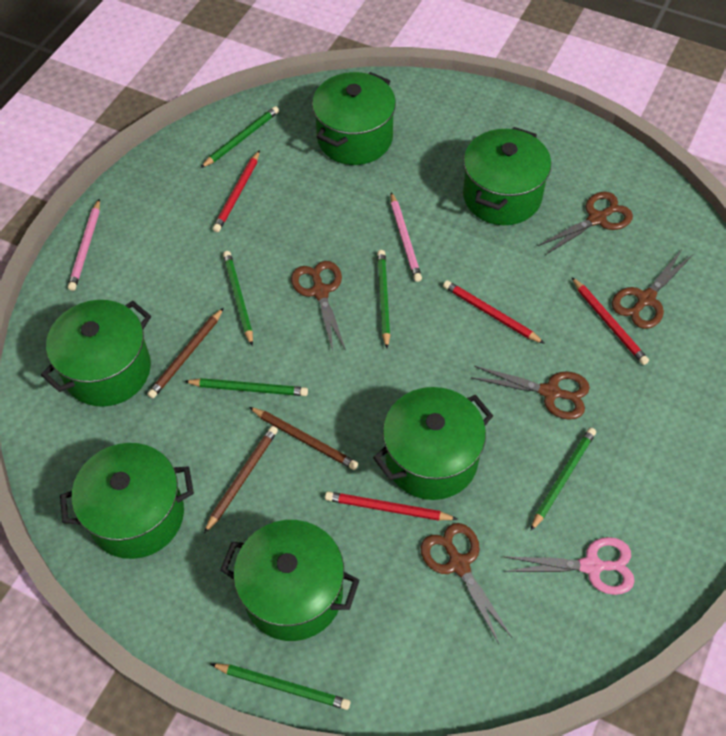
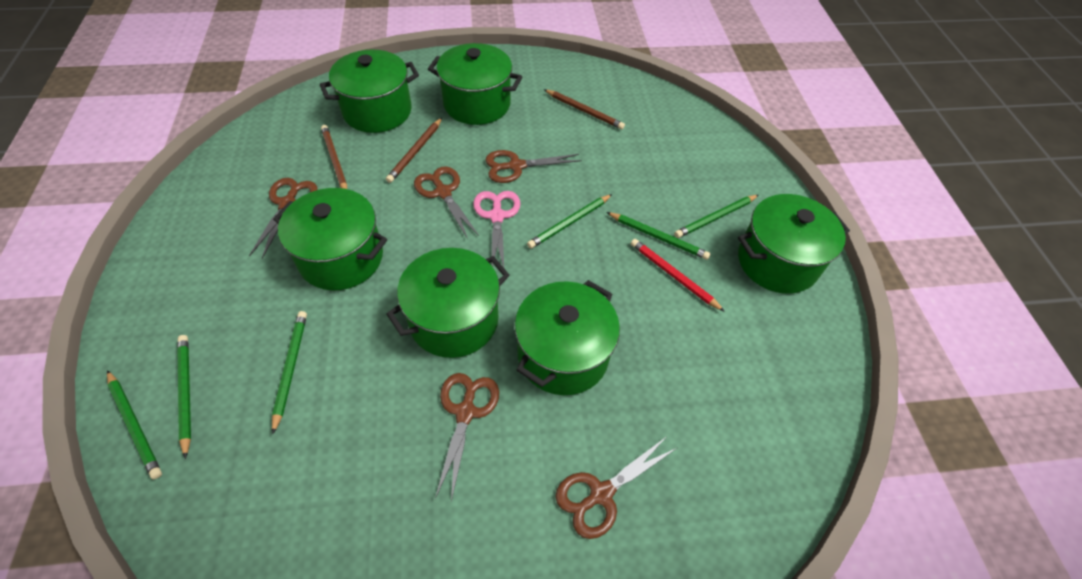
pink pencil: 2 -> 0
red pencil: 4 -> 1

